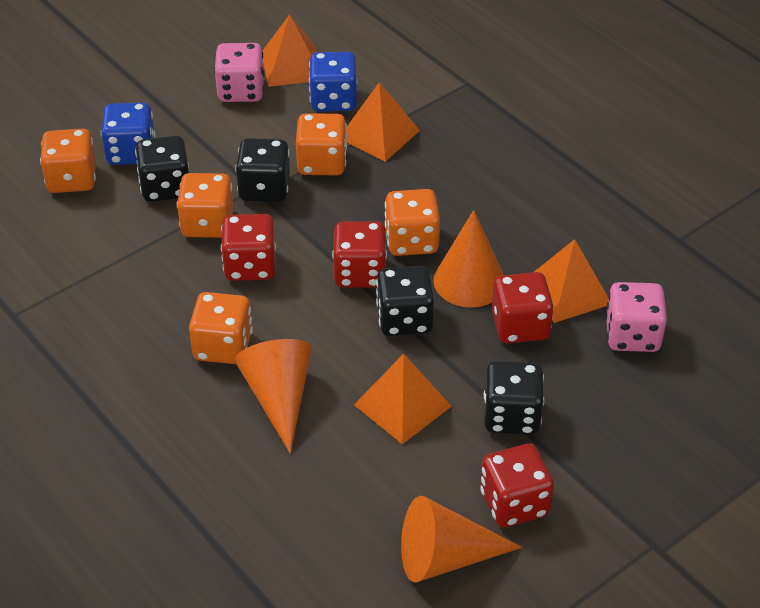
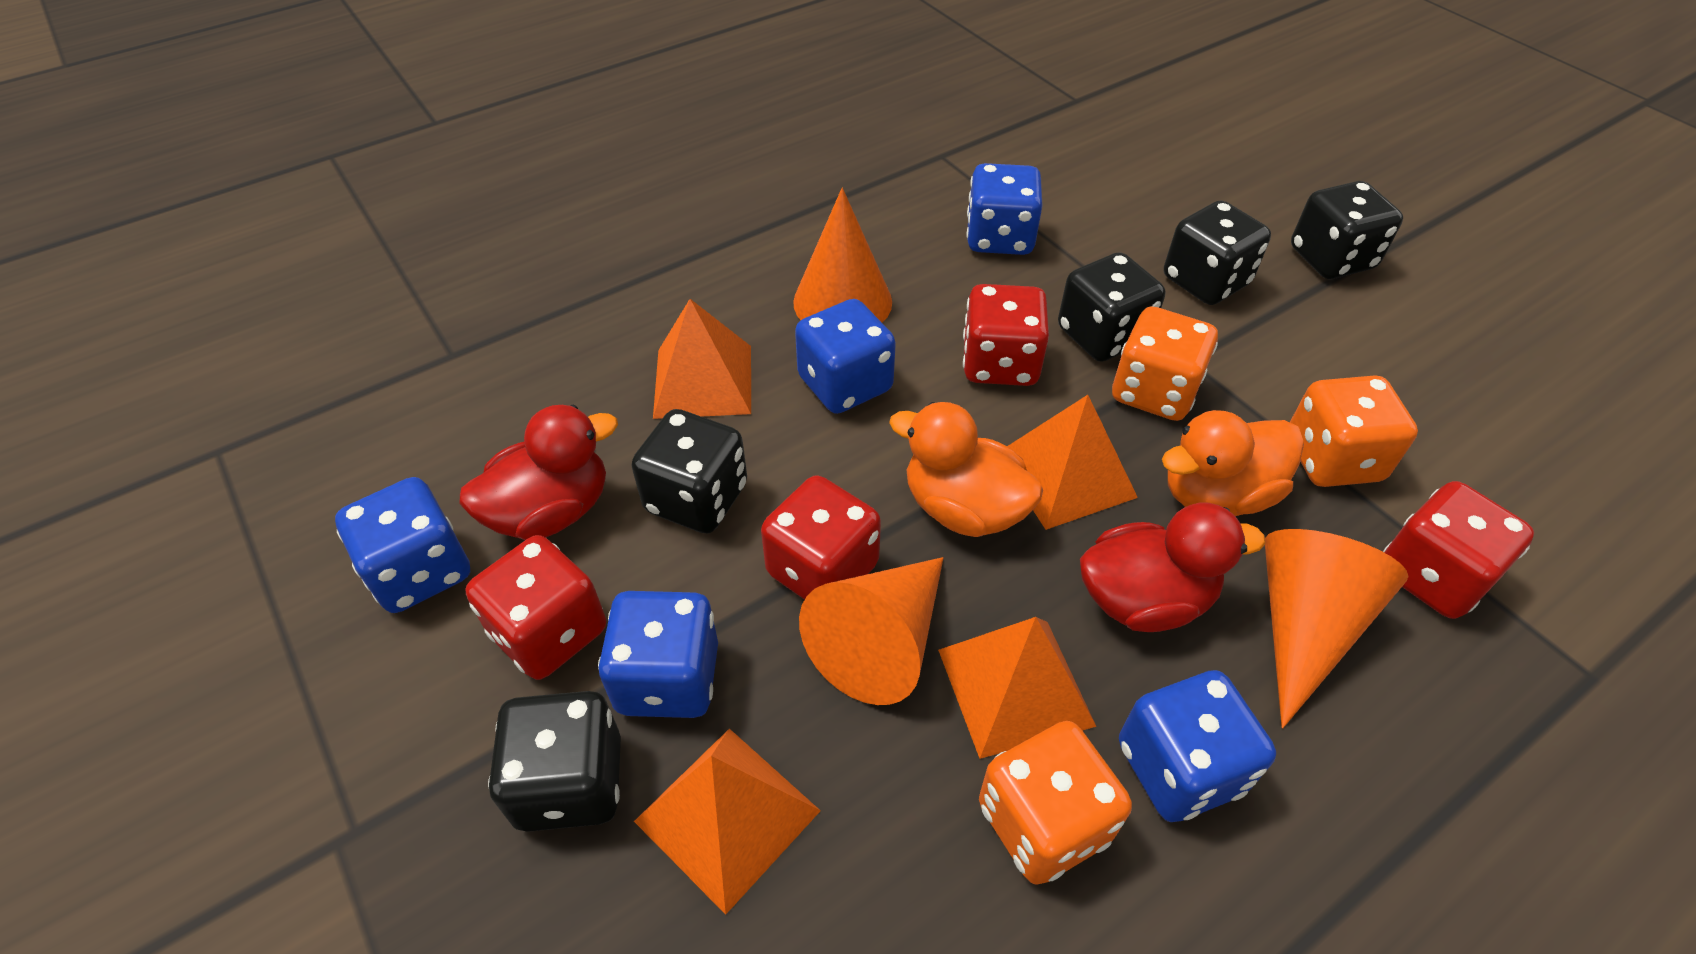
black dice: 4 -> 5
blue dice: 2 -> 5
orange dice: 5 -> 3
orange duck: 0 -> 2
pink dice: 2 -> 0
red duck: 0 -> 2

